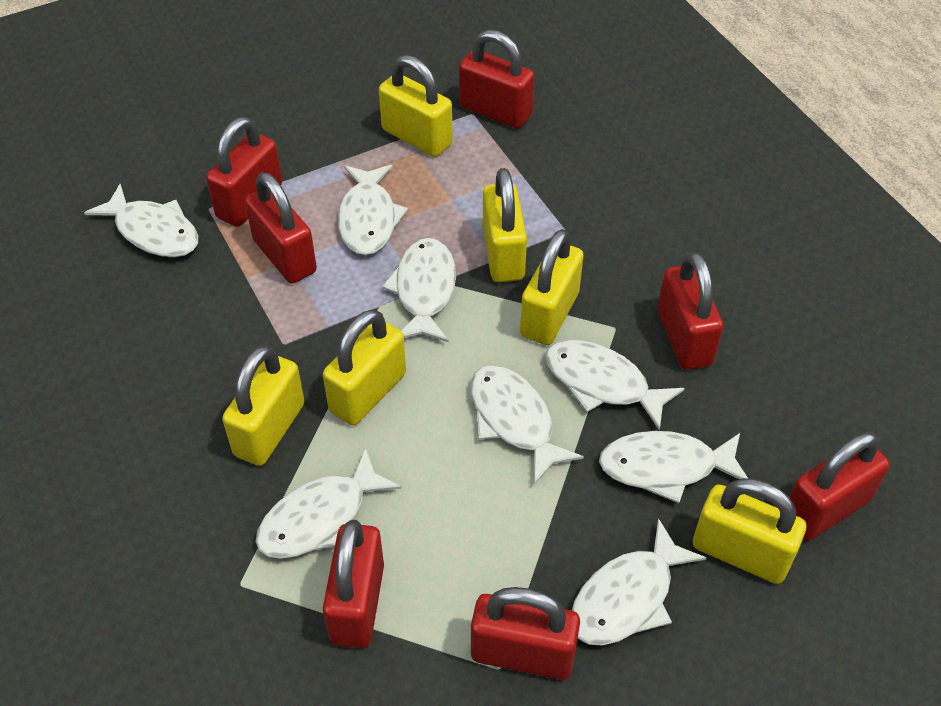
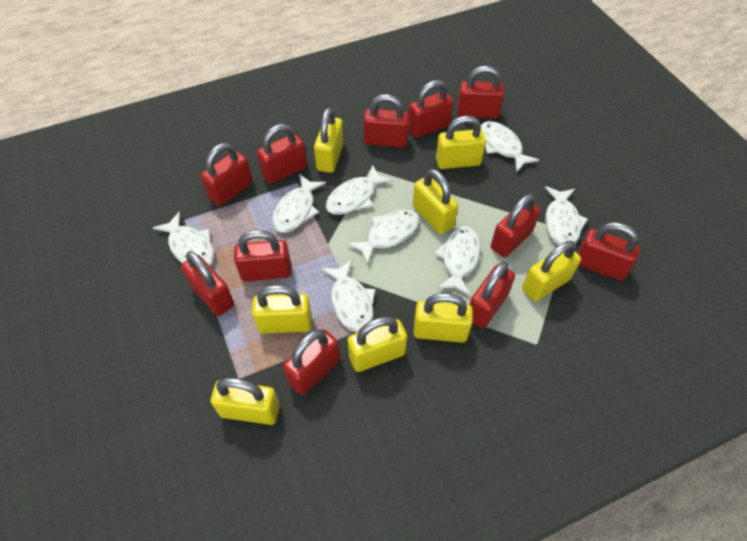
red padlock: 7 -> 11
yellow padlock: 6 -> 8

